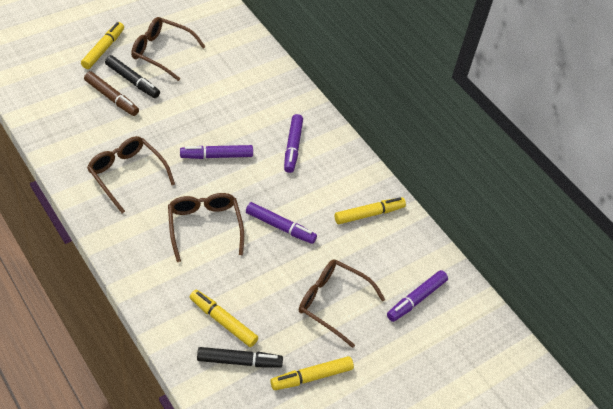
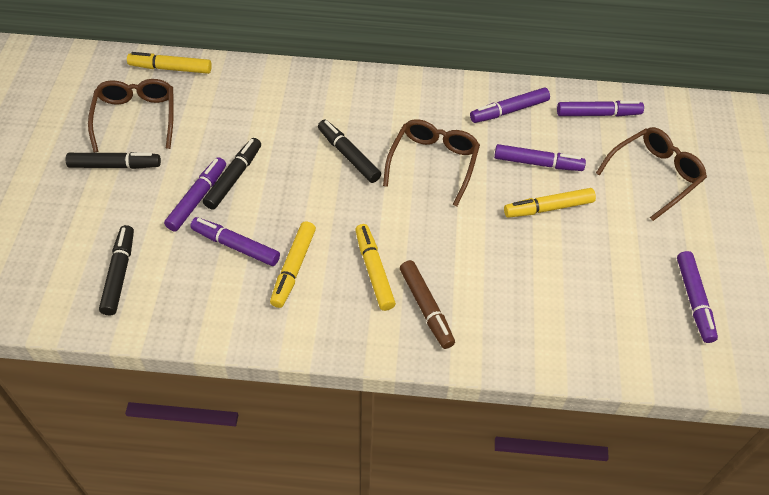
black marker: 2 -> 4
brown glasses: 4 -> 3
purple marker: 4 -> 6

